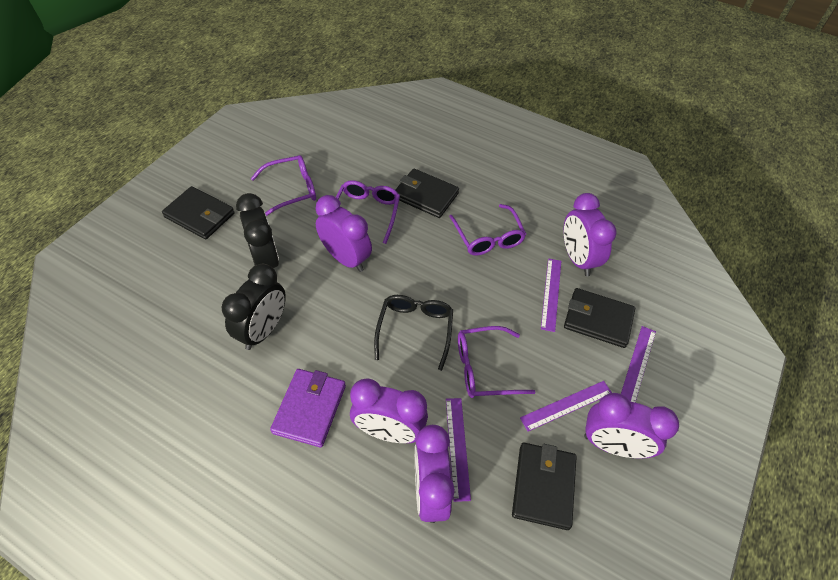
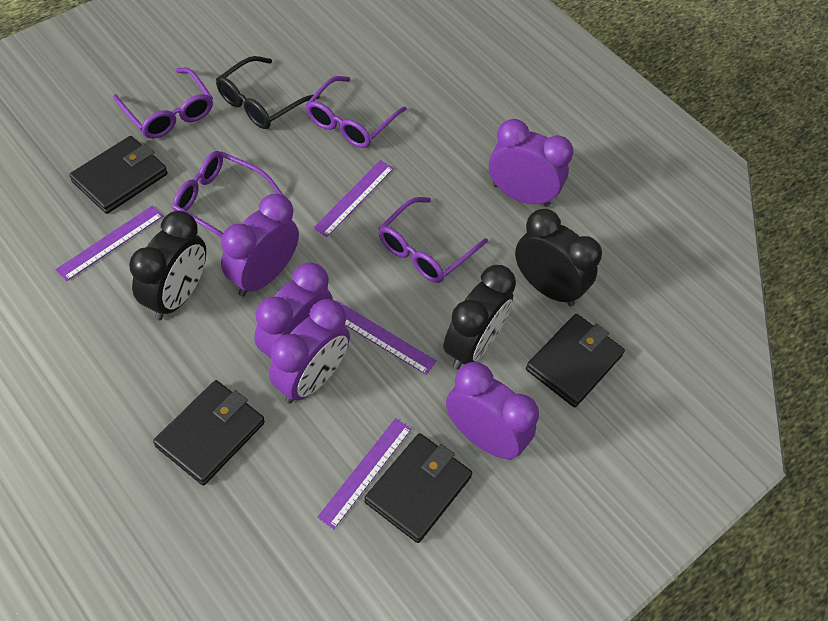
black clock: 2 -> 3
purple wallet: 1 -> 0

